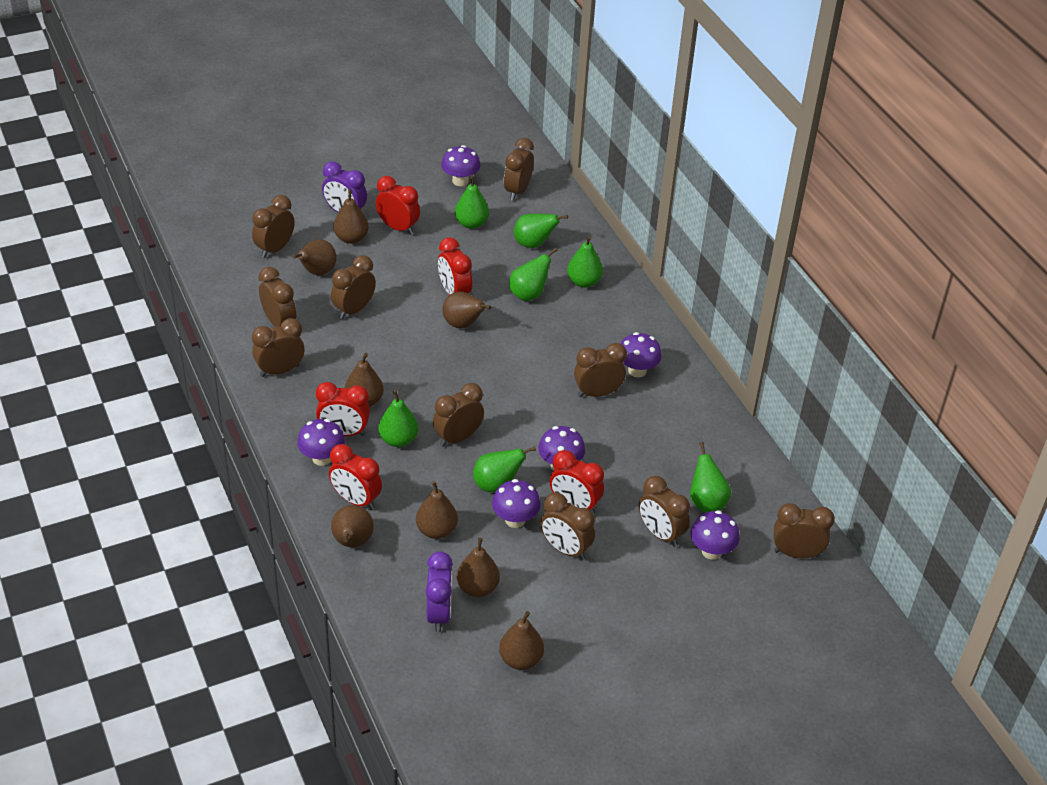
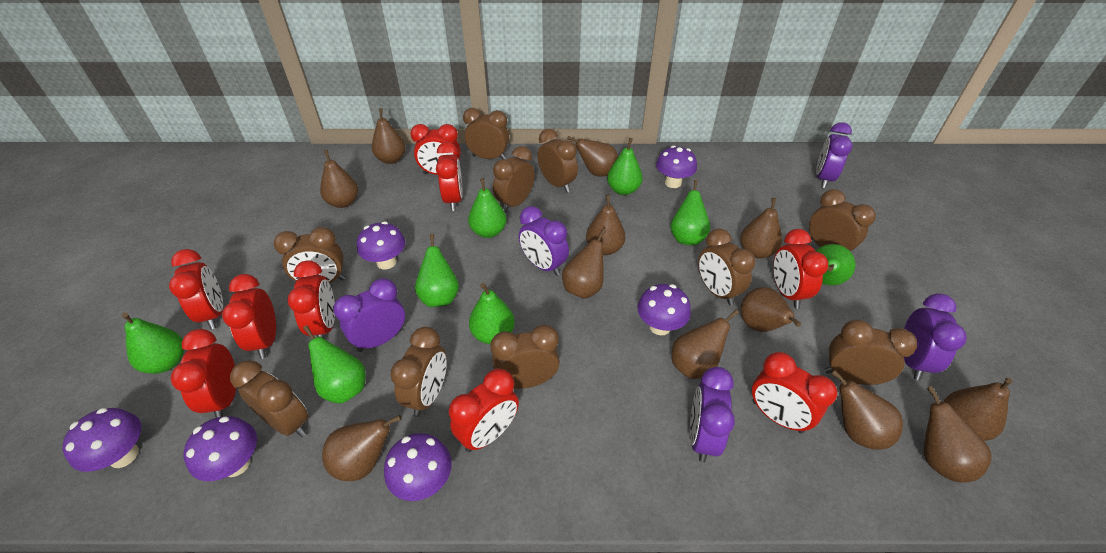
brown pear: 8 -> 12
green pear: 7 -> 8
purple clock: 2 -> 5
red clock: 5 -> 9

